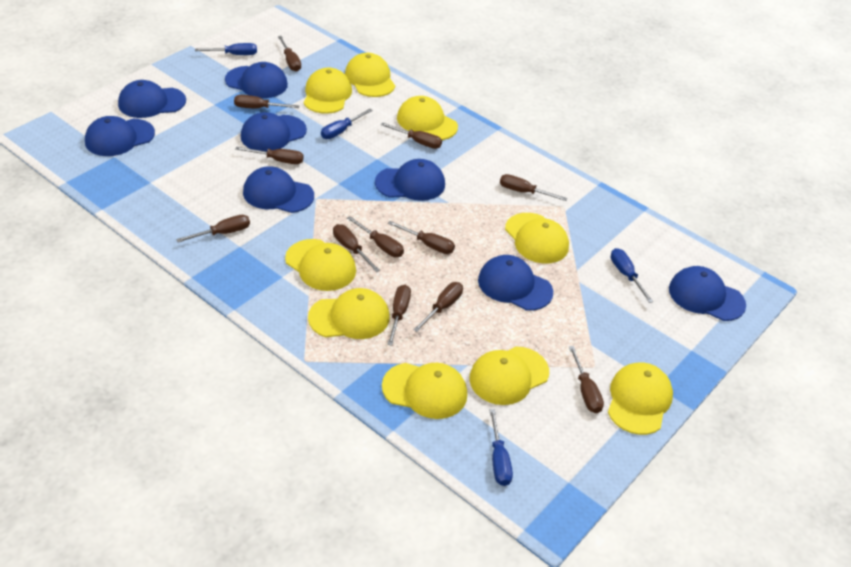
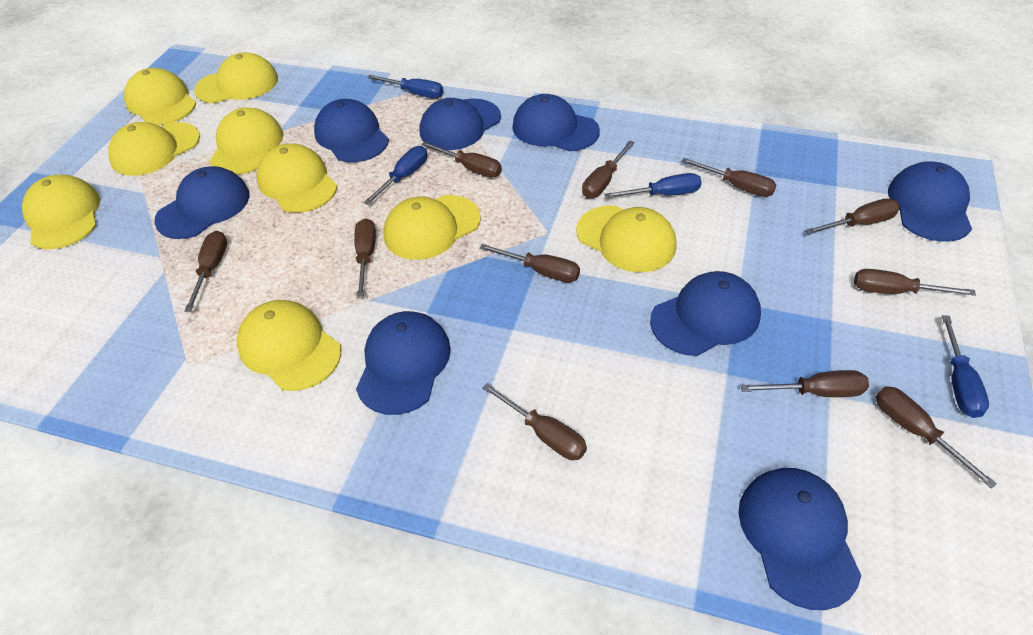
brown screwdriver: 12 -> 11

